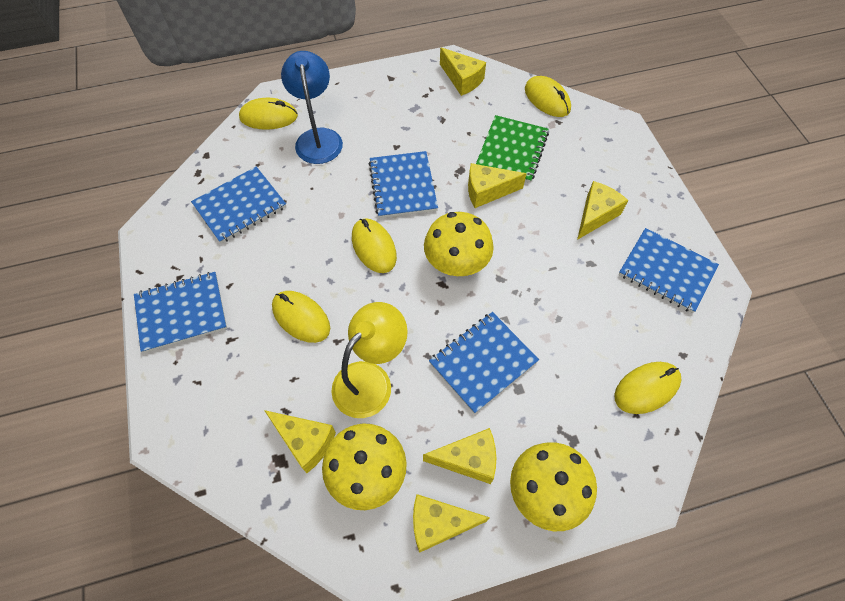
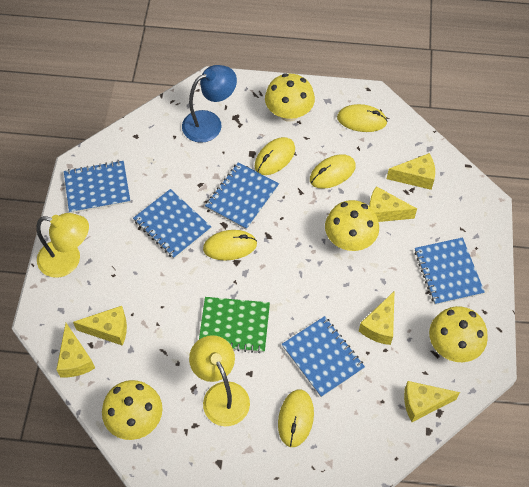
yellow lamp: 1 -> 2
yellow mushroom: 3 -> 4

